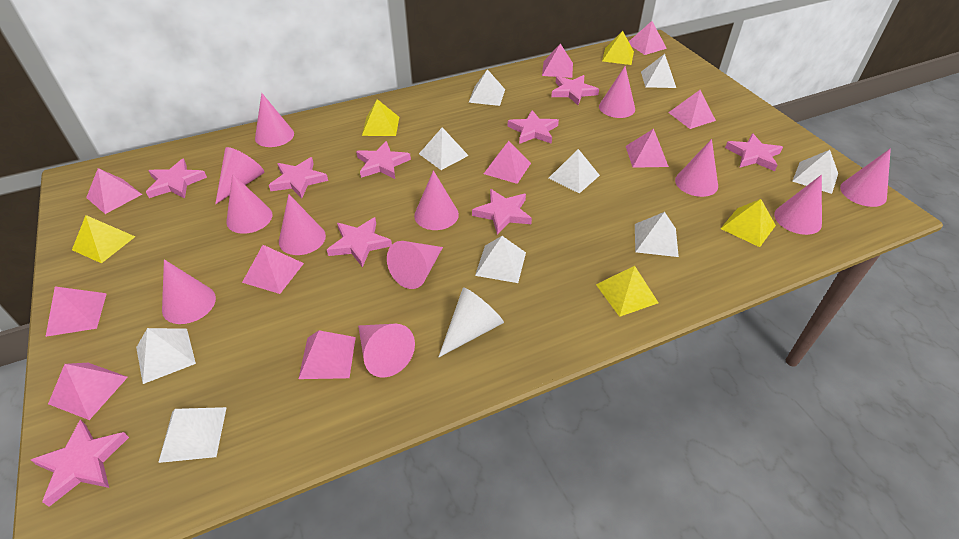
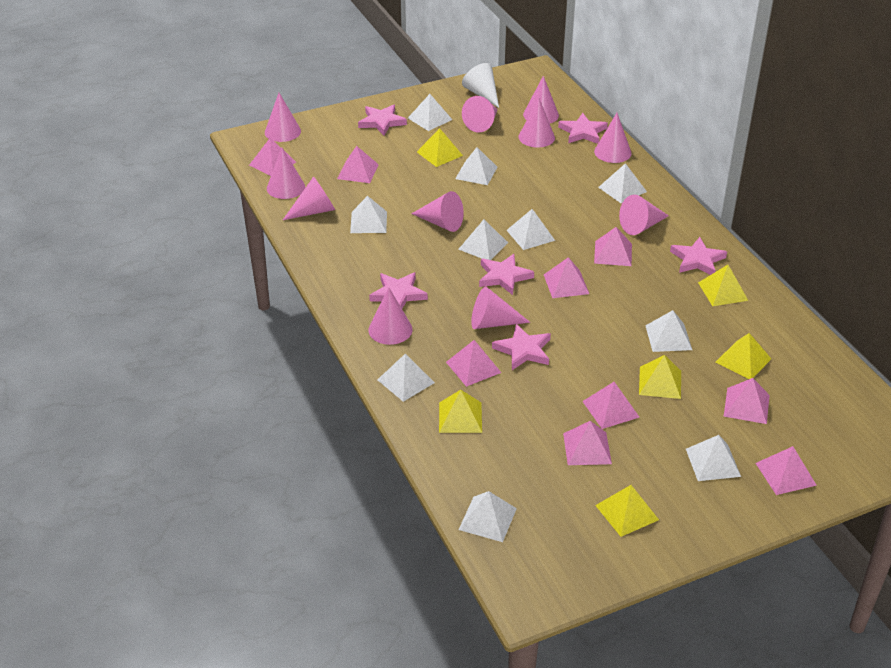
pink cone: 12 -> 11
pink pyramid: 10 -> 9
pink star: 9 -> 6
white pyramid: 9 -> 10
yellow pyramid: 5 -> 6

